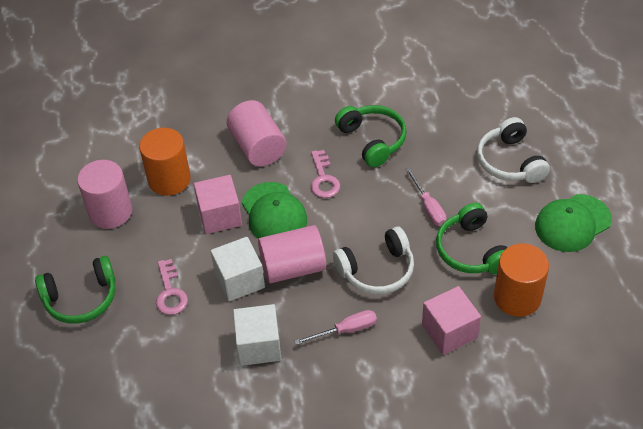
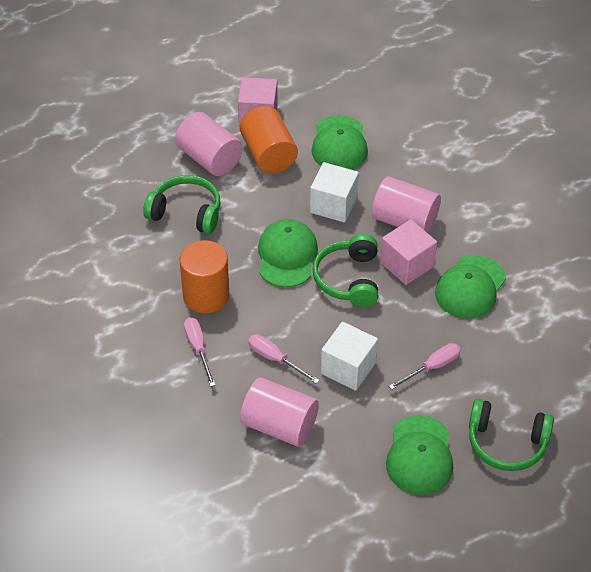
green cap: 2 -> 4
pink key: 2 -> 0
pink screwdriver: 2 -> 3
white headphones: 2 -> 0

